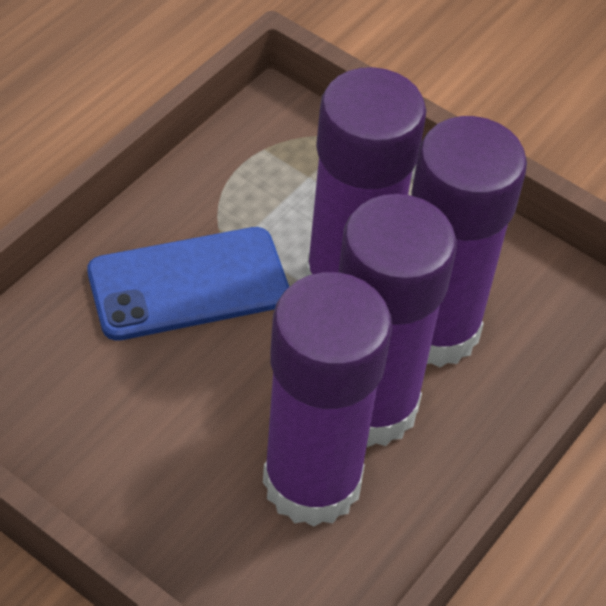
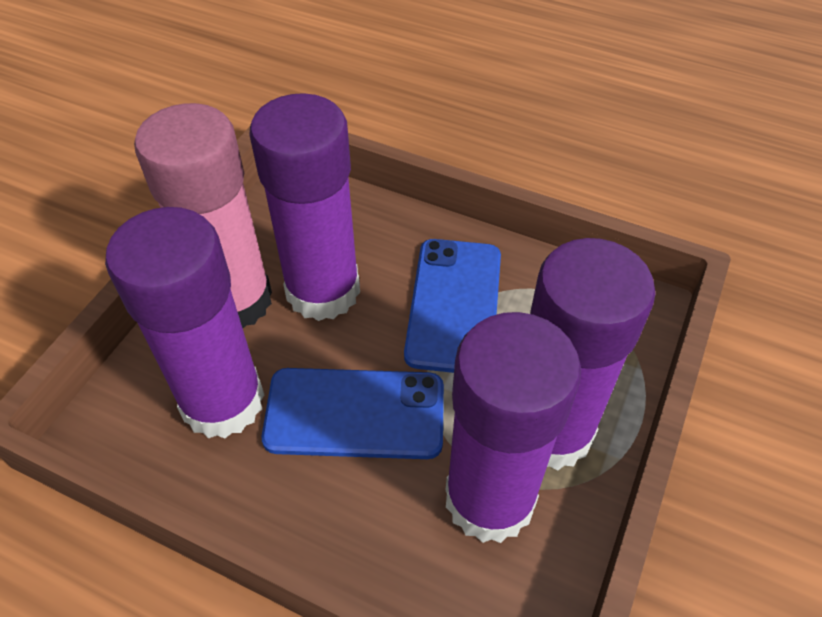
blue phone: 1 -> 2
pink glue stick: 0 -> 1

